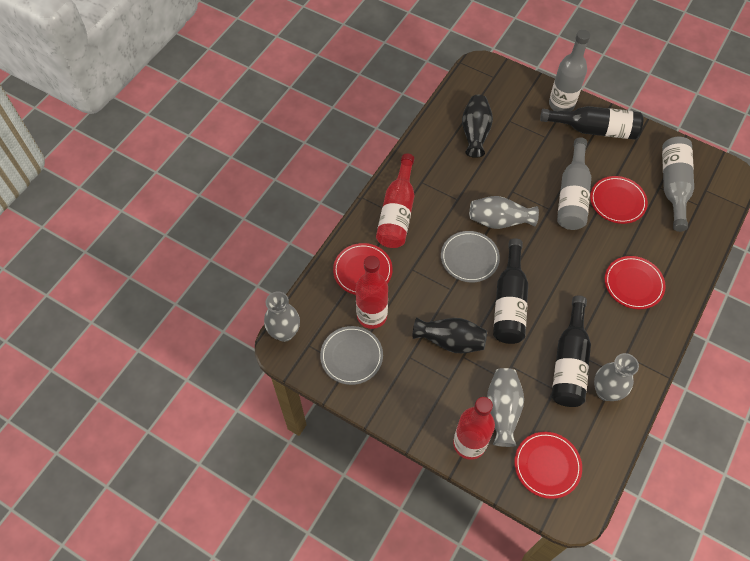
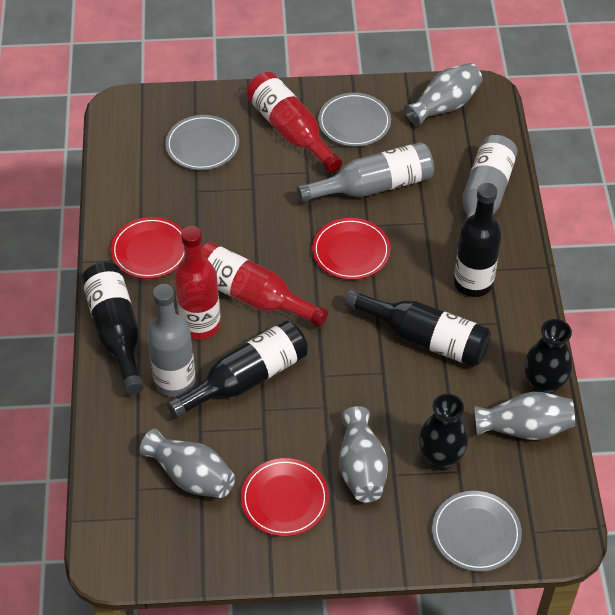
black bottle: 3 -> 4
grey plate: 2 -> 3
red plate: 4 -> 3

